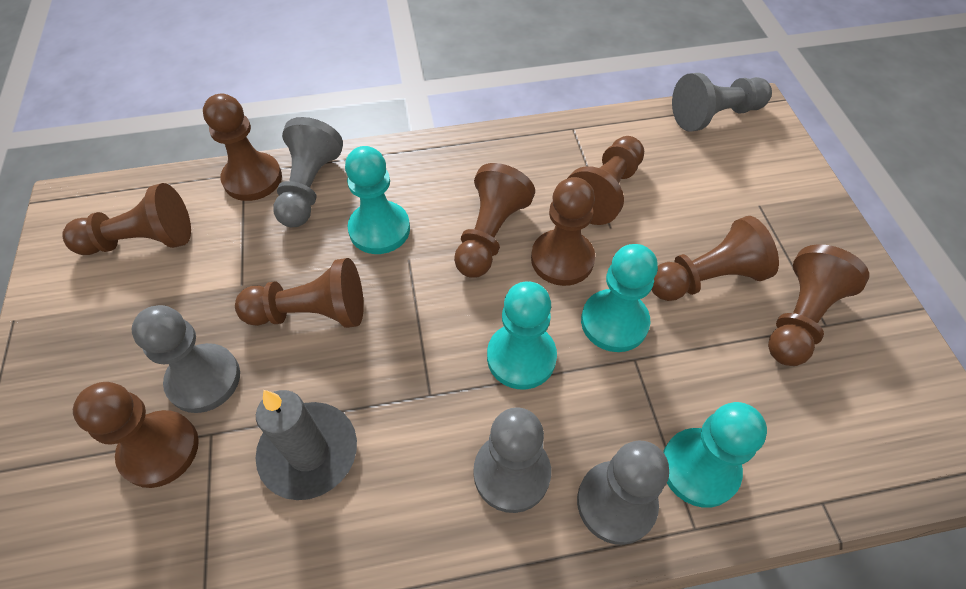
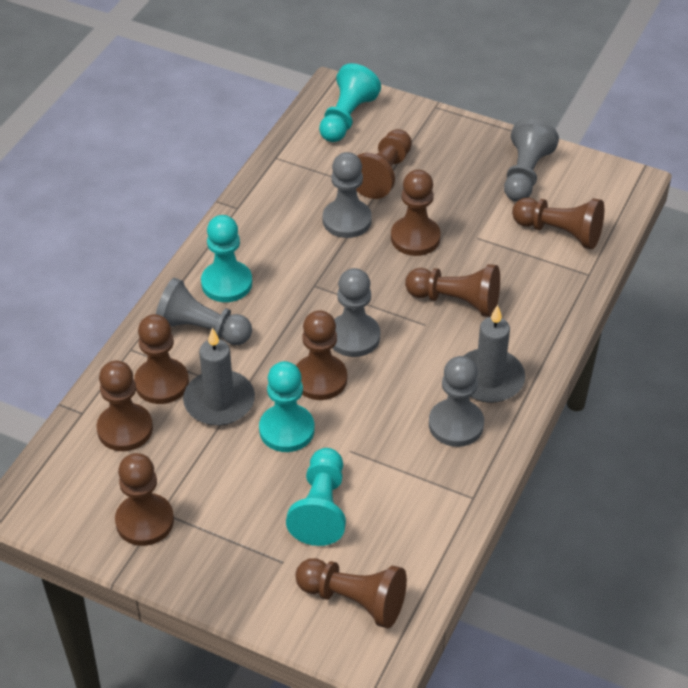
grey candle: 1 -> 2

